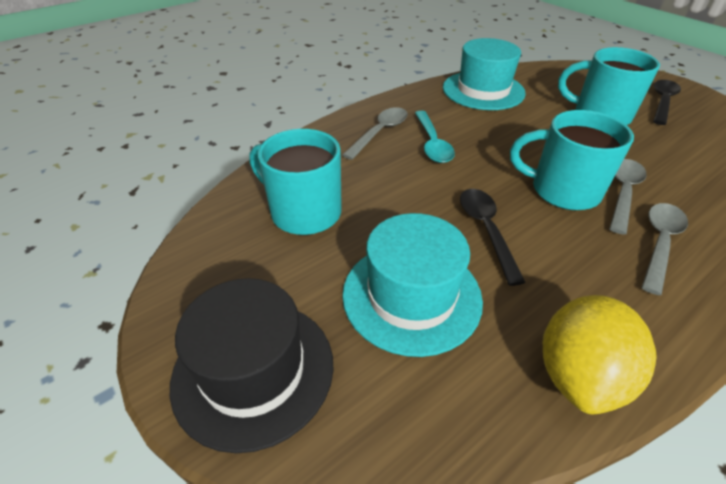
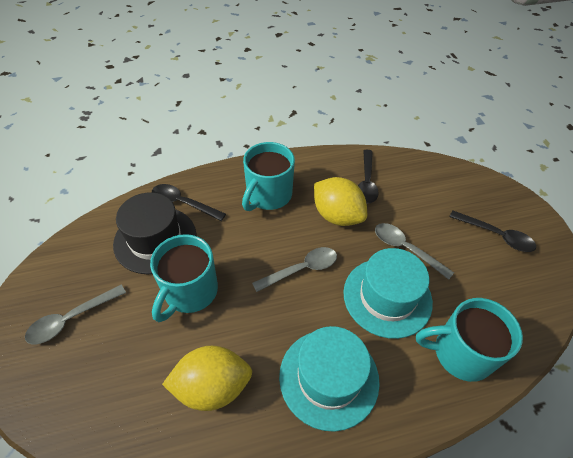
black spoon: 2 -> 3
turquoise spoon: 1 -> 0
yellow lemon: 1 -> 2

